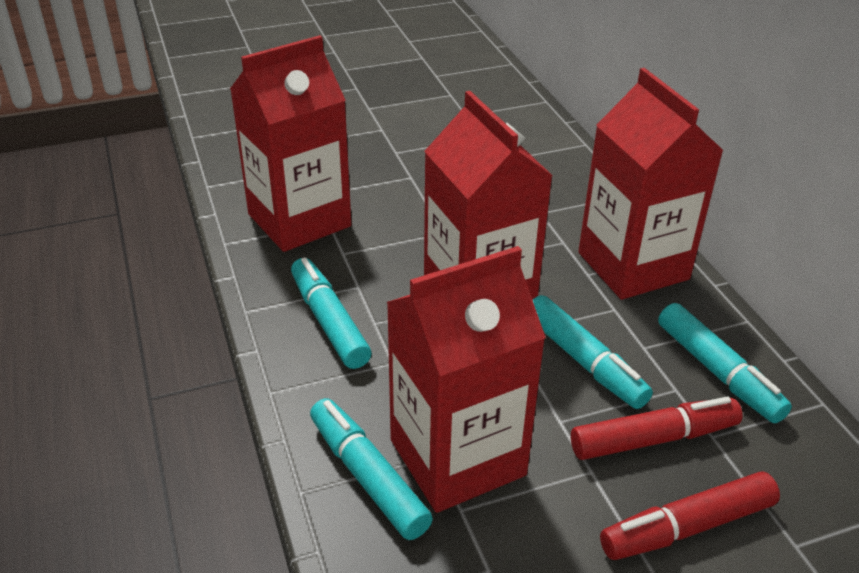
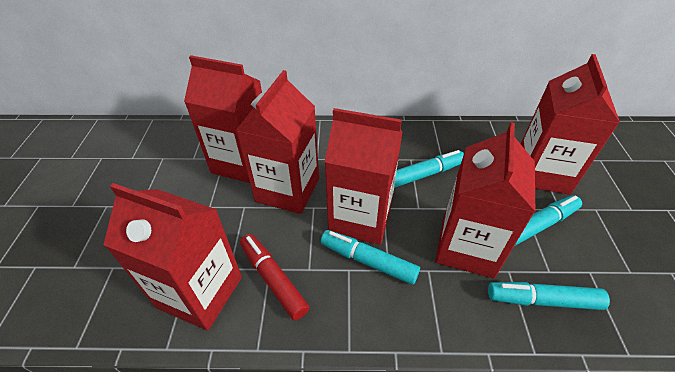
red carton: 4 -> 6
red marker: 2 -> 1

